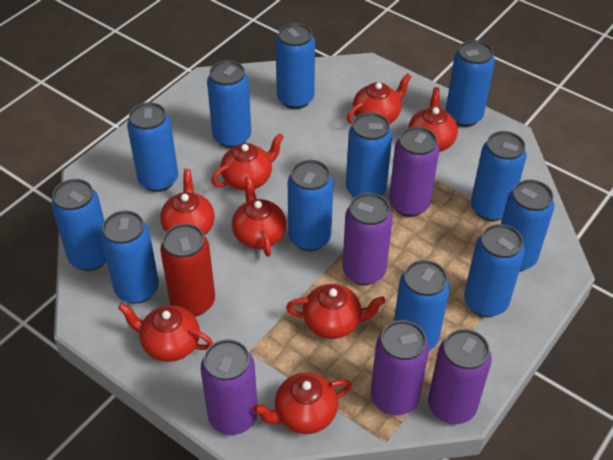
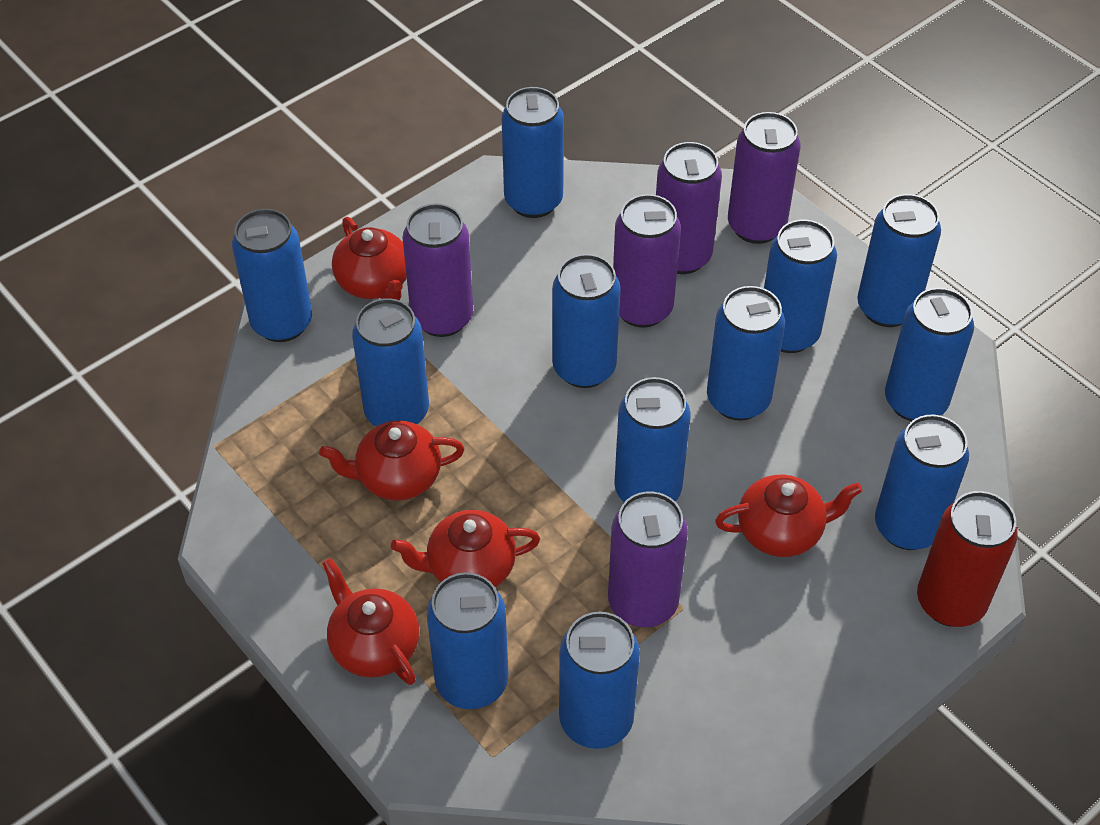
red teapot: 8 -> 5

